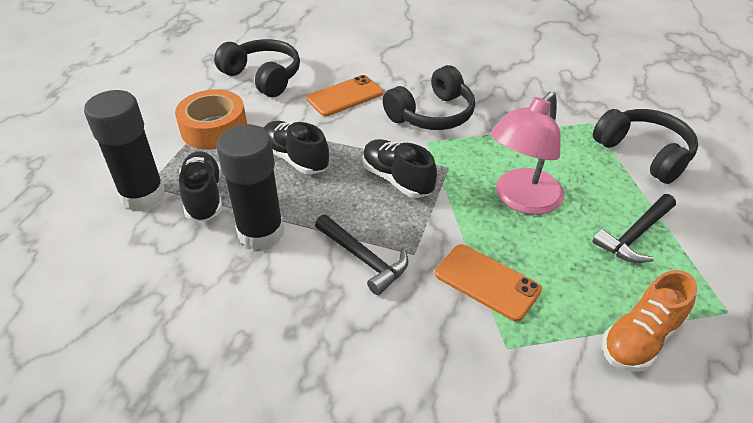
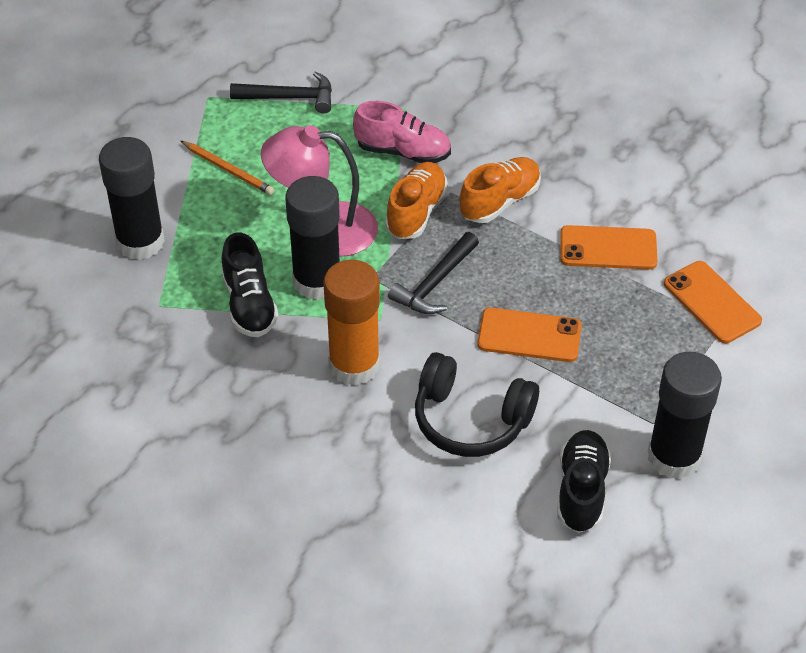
black glue stick: 2 -> 3
black headphones: 3 -> 1
black shoe: 3 -> 2
orange glue stick: 0 -> 1
orange pencil: 0 -> 1
orange phone: 2 -> 3
orange shoe: 1 -> 2
orange tape: 1 -> 0
pink shoe: 0 -> 1

